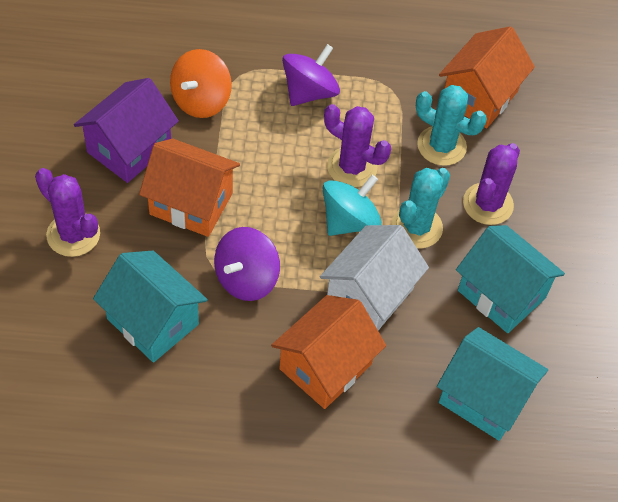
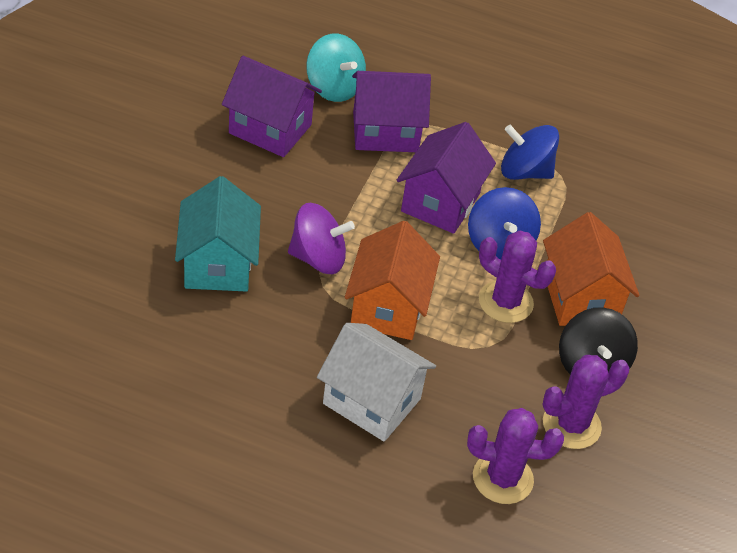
black spinning top: 0 -> 1
blue spinning top: 0 -> 2
orange house: 3 -> 2
orange spinning top: 1 -> 0
purple house: 1 -> 3
purple spinning top: 2 -> 1
turquoise cactus: 2 -> 0
turquoise house: 3 -> 1

